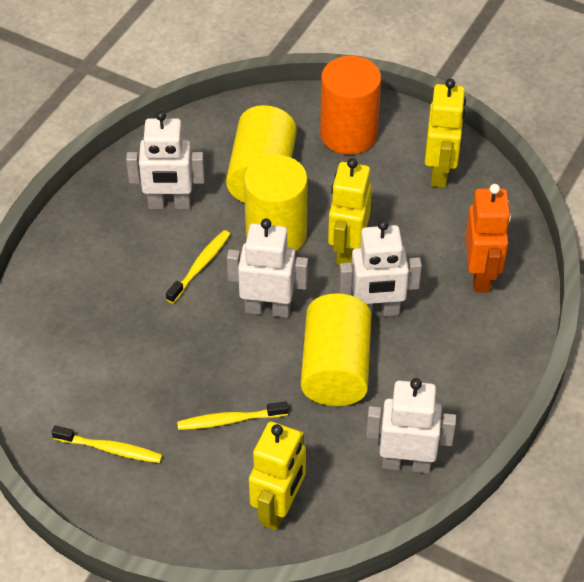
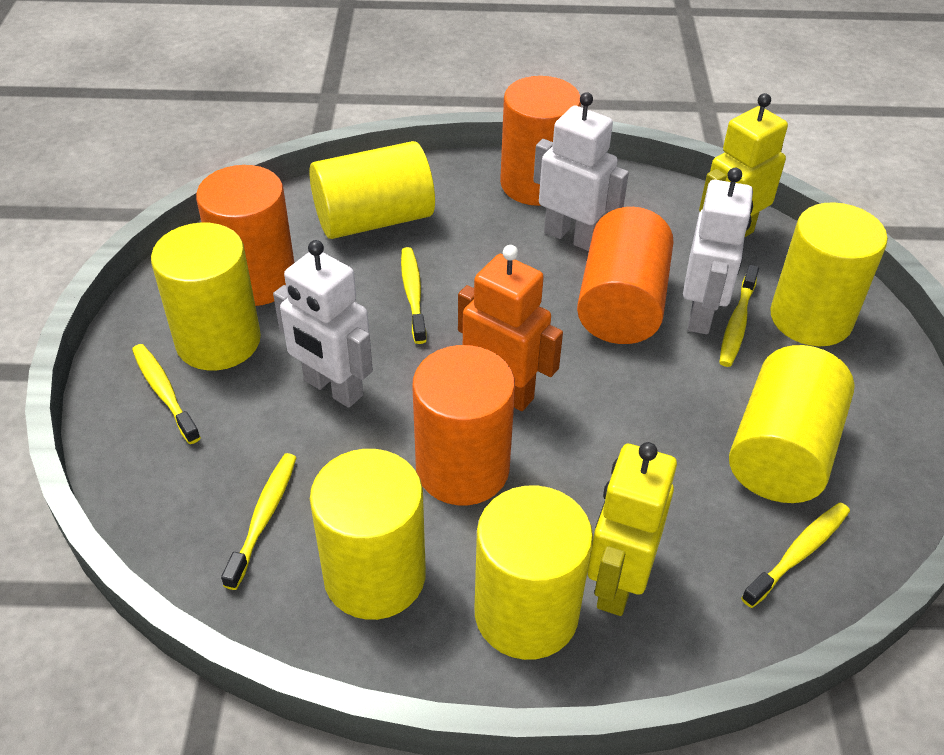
orange cylinder: 1 -> 4
white robot: 4 -> 3
yellow cylinder: 3 -> 6
yellow robot: 3 -> 2
yellow toothbrush: 3 -> 5

